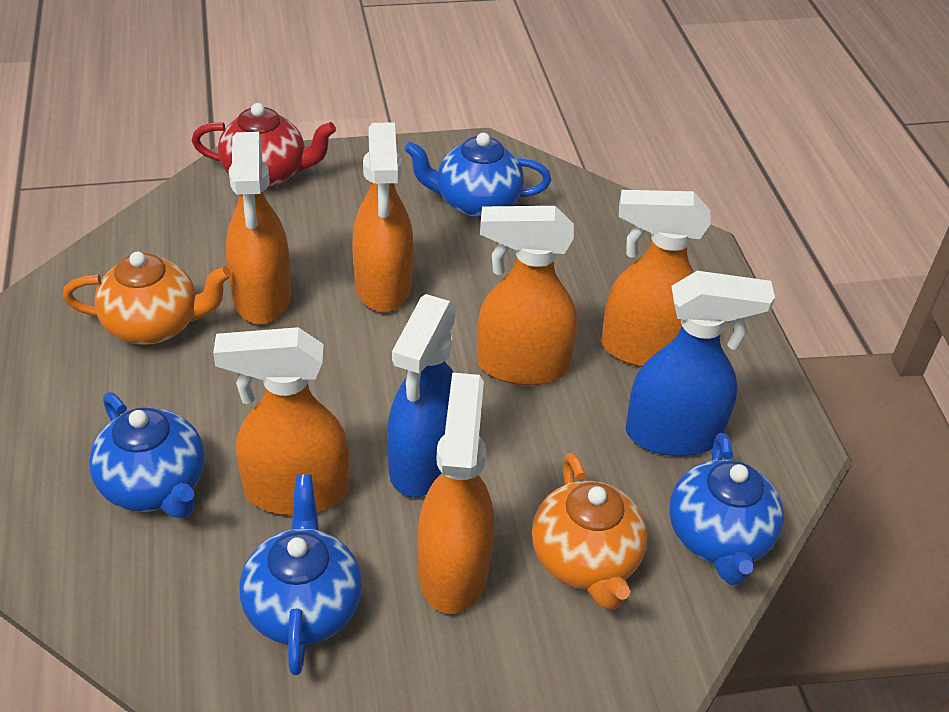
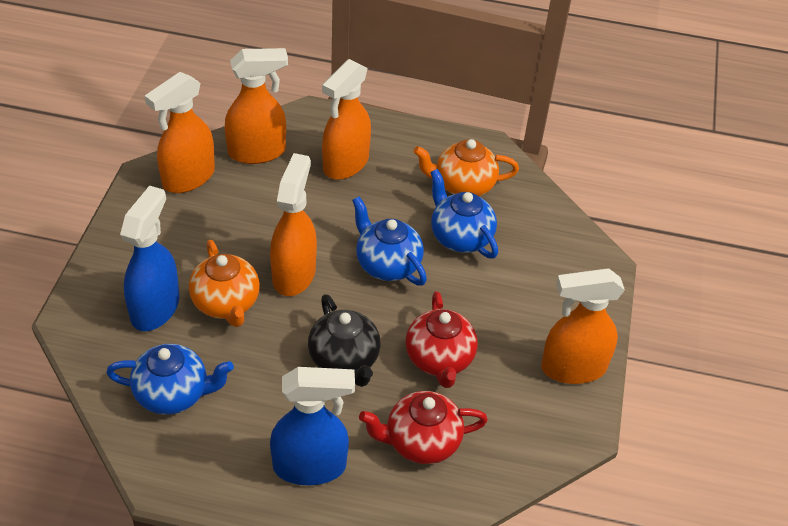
black teapot: 0 -> 1
blue teapot: 4 -> 3
orange spray bottle: 6 -> 5
red teapot: 1 -> 2

